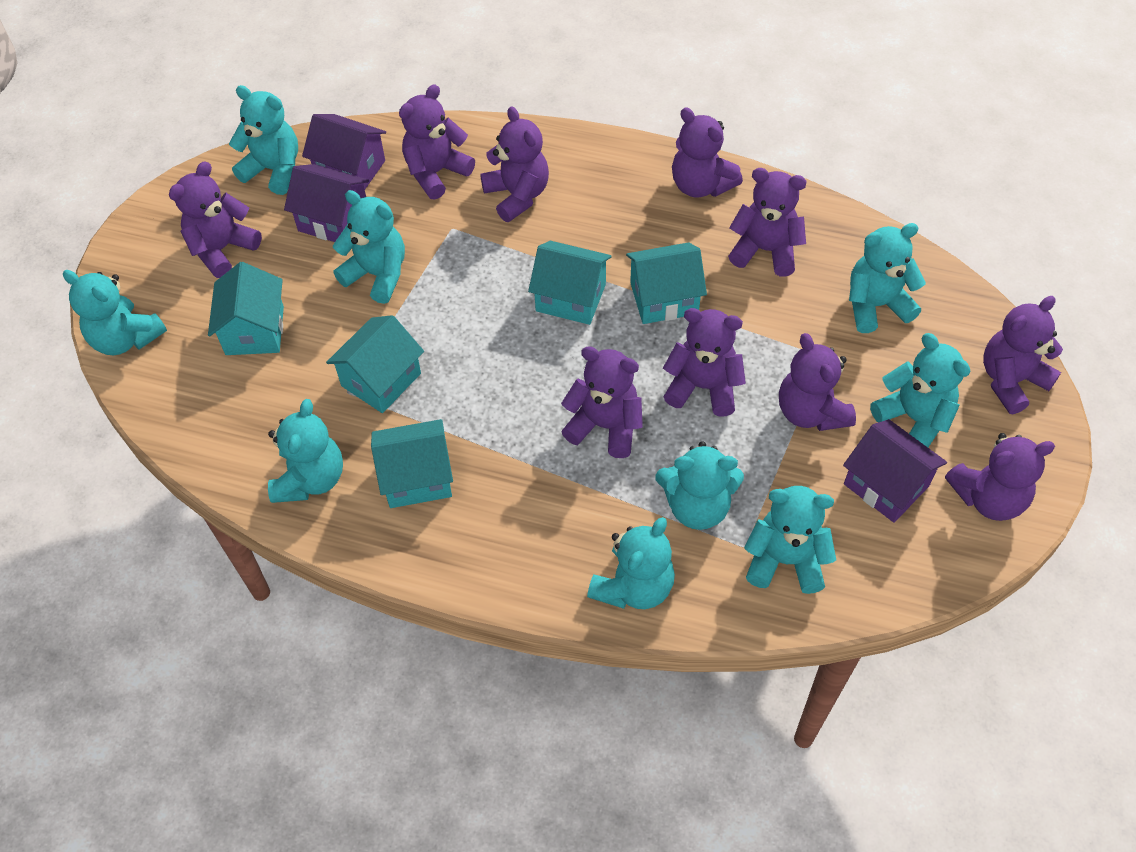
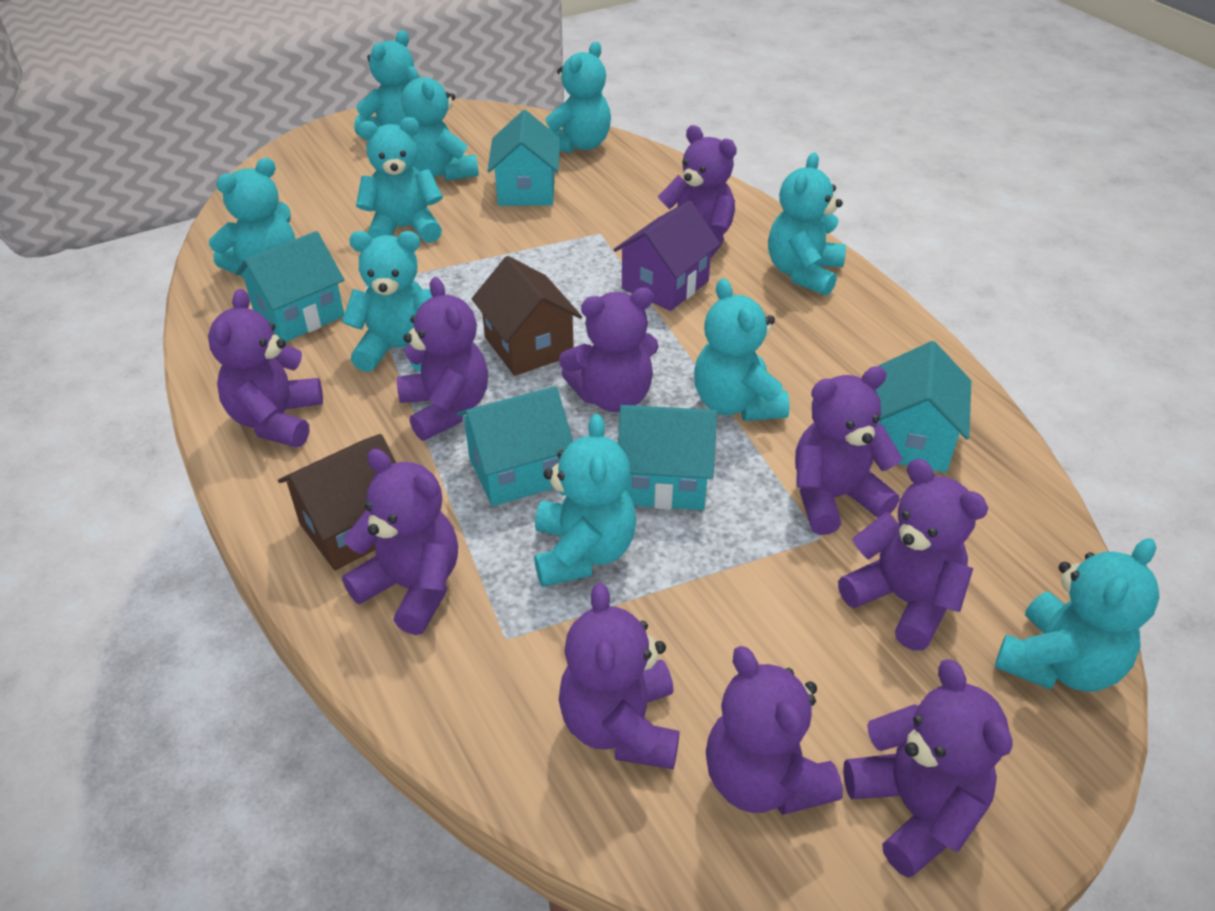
brown house: 0 -> 2
purple house: 3 -> 1
turquoise teddy bear: 9 -> 10

